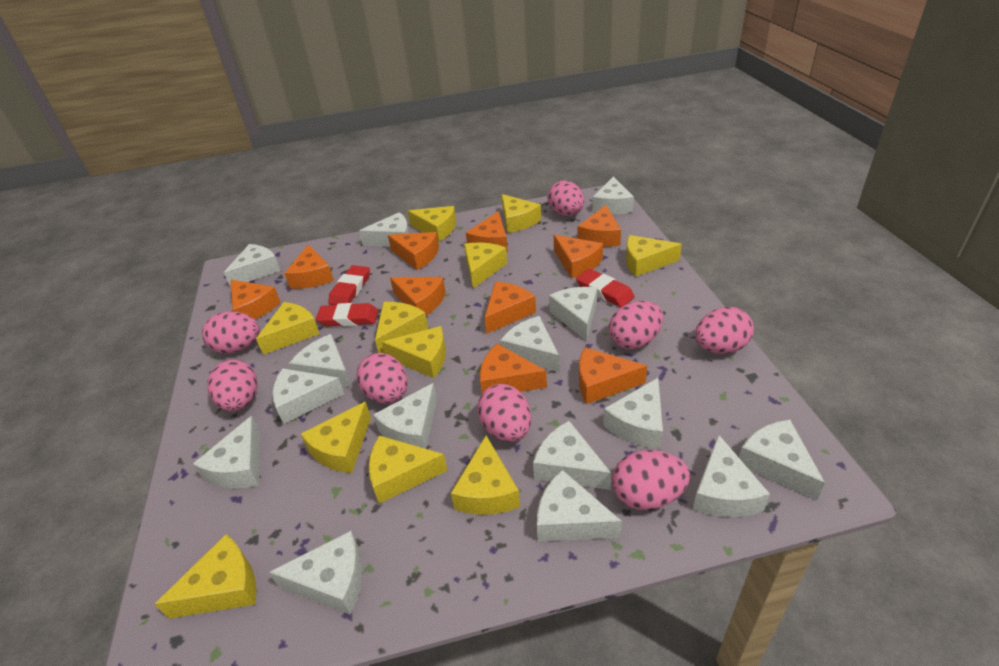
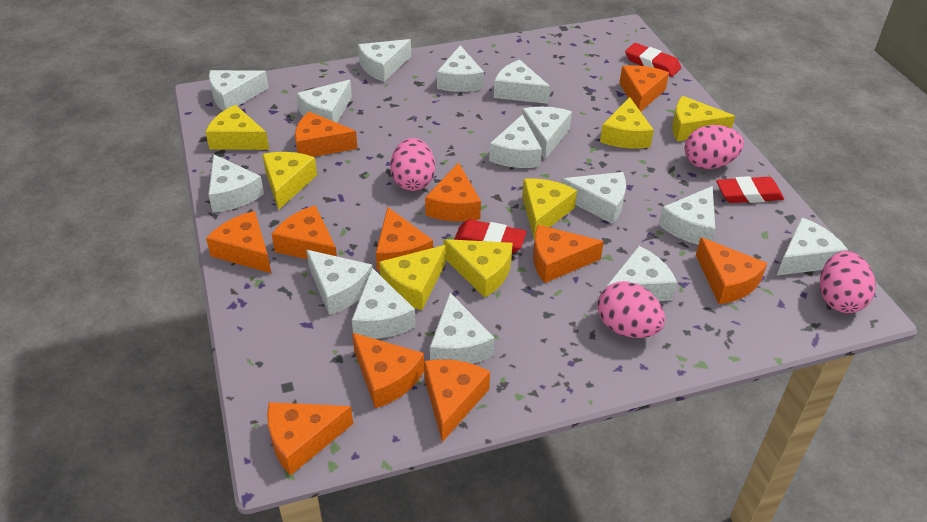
orange cheese: 10 -> 11
pink egg: 8 -> 4
yellow cheese: 11 -> 7

